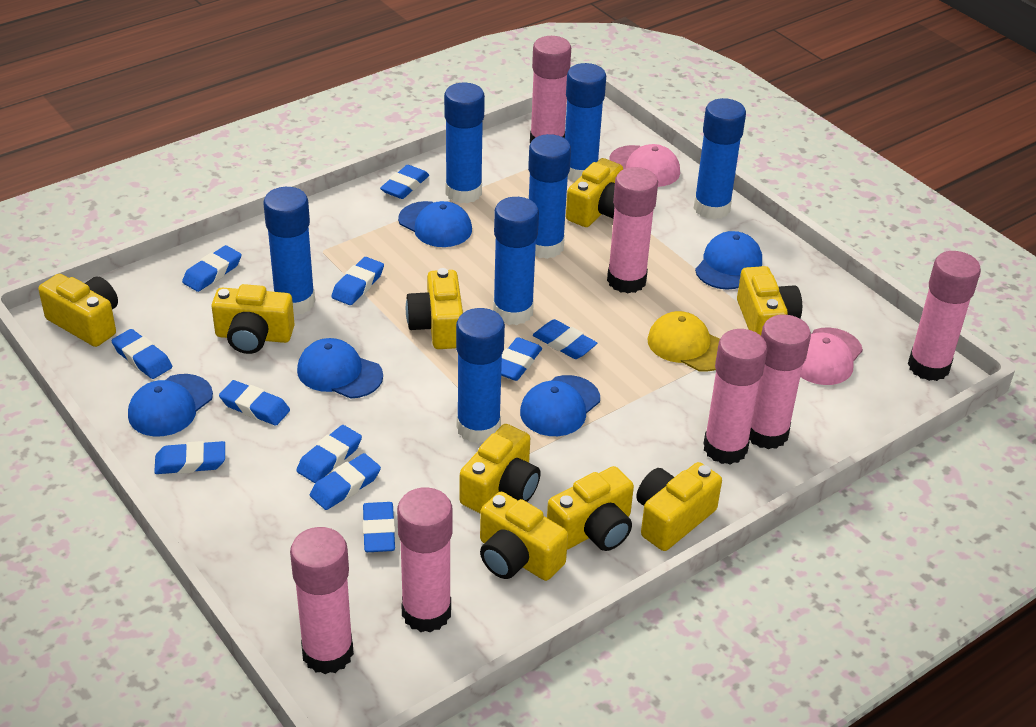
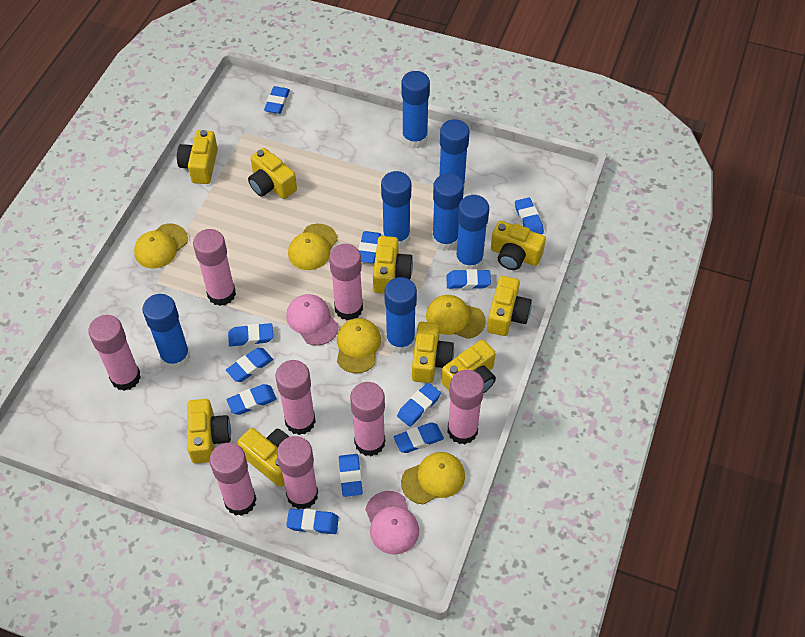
blue cap: 5 -> 0
pink glue stick: 7 -> 8
yellow cap: 1 -> 5

